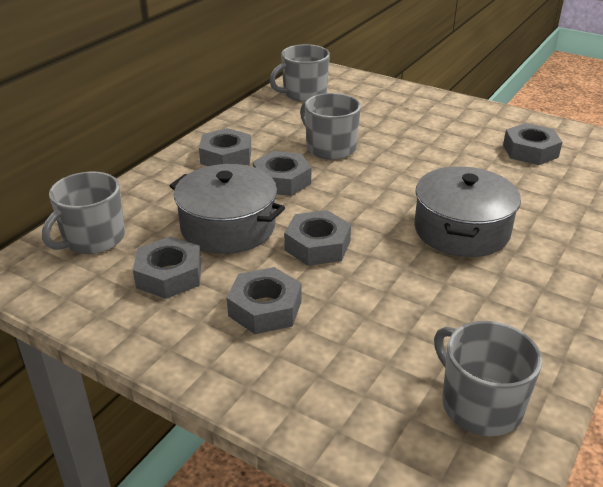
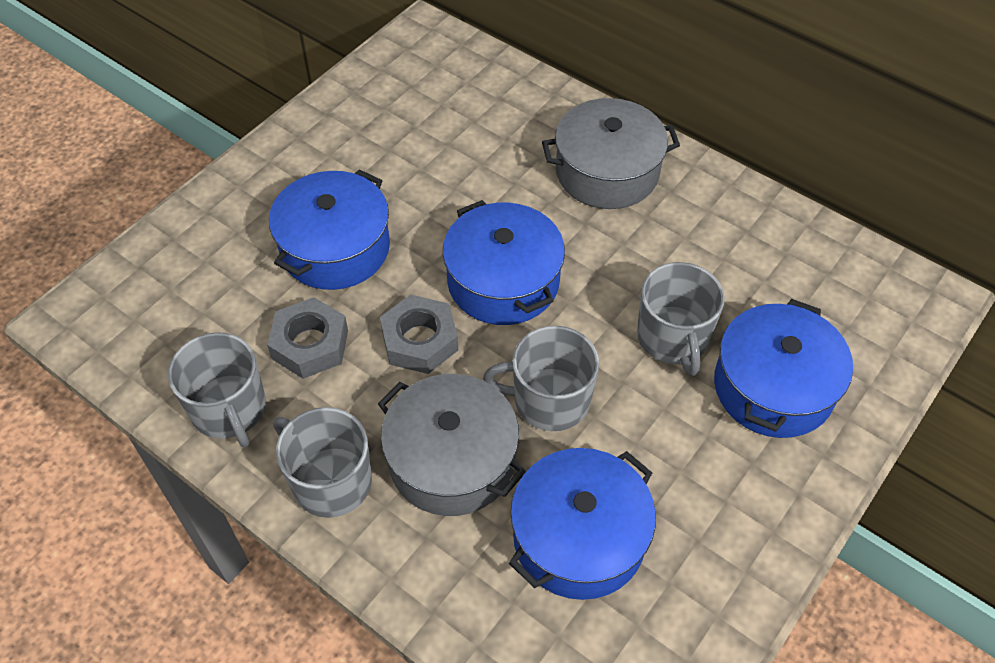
blue pot: 0 -> 4
grey nut: 6 -> 2

